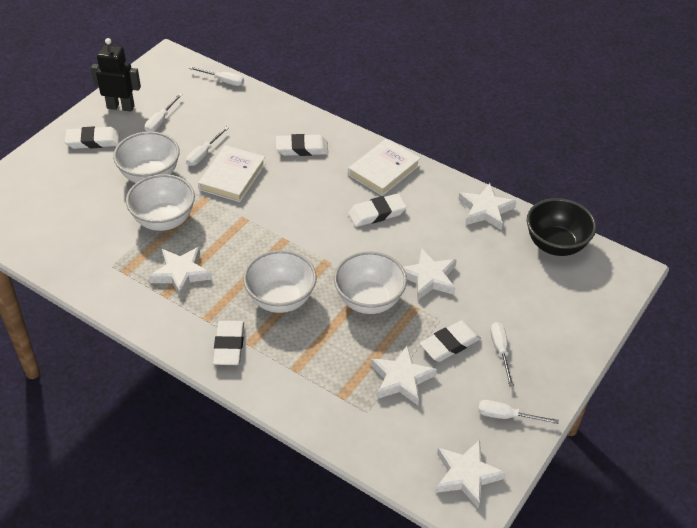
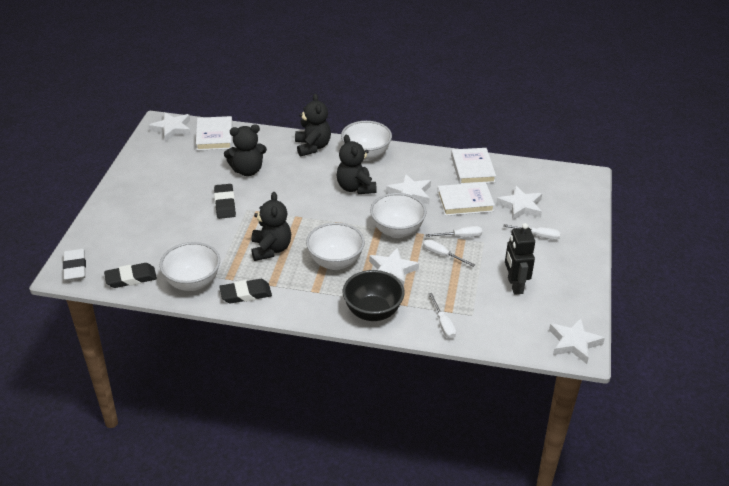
black eraser: 0 -> 3
black teddy bear: 0 -> 4
white book: 2 -> 3
white eraser: 5 -> 1
white screwdriver: 5 -> 4

